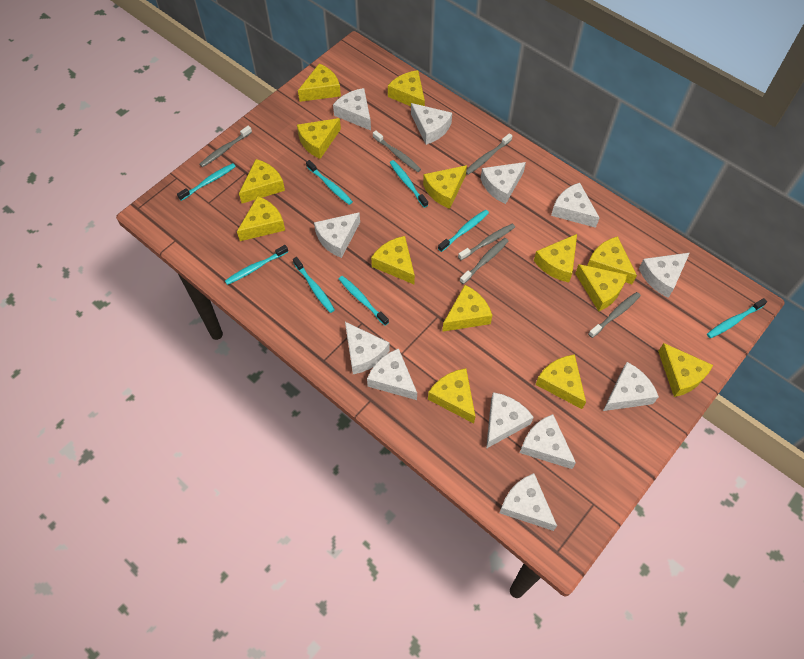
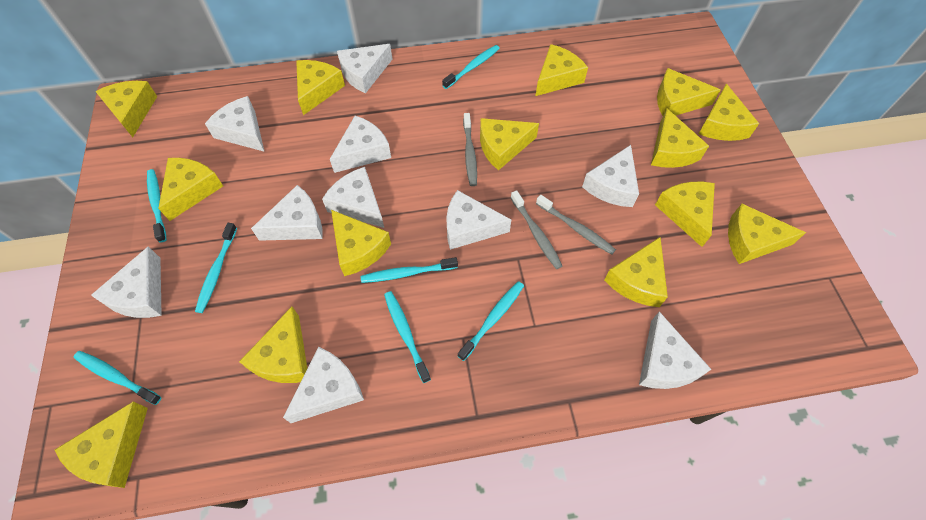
grey toothbrush: 6 -> 3
turquoise toothbrush: 8 -> 7
white cheese: 12 -> 10

